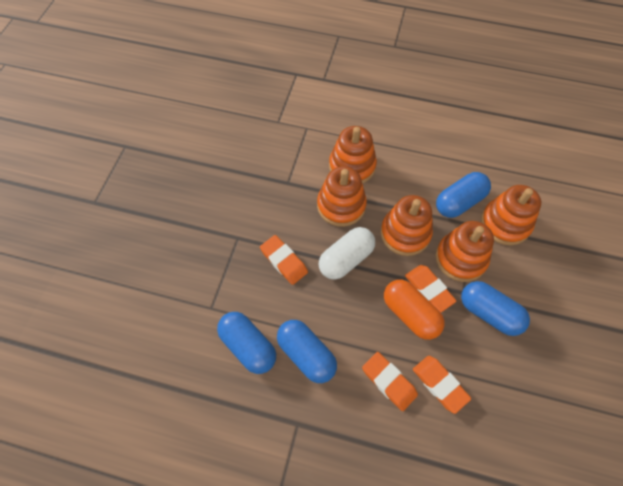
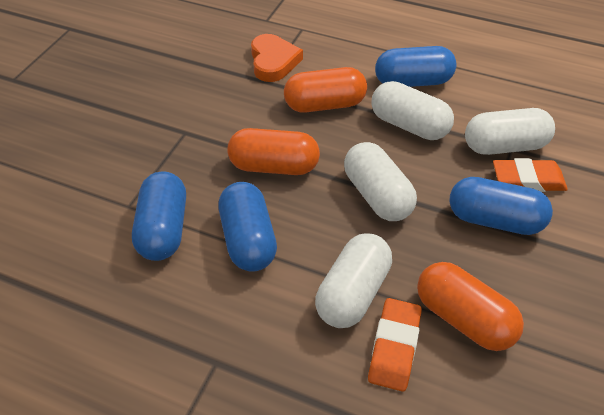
orange capsule: 1 -> 3
orange eraser: 4 -> 2
orange heart: 0 -> 1
orange stacking toy: 5 -> 0
white capsule: 1 -> 4

